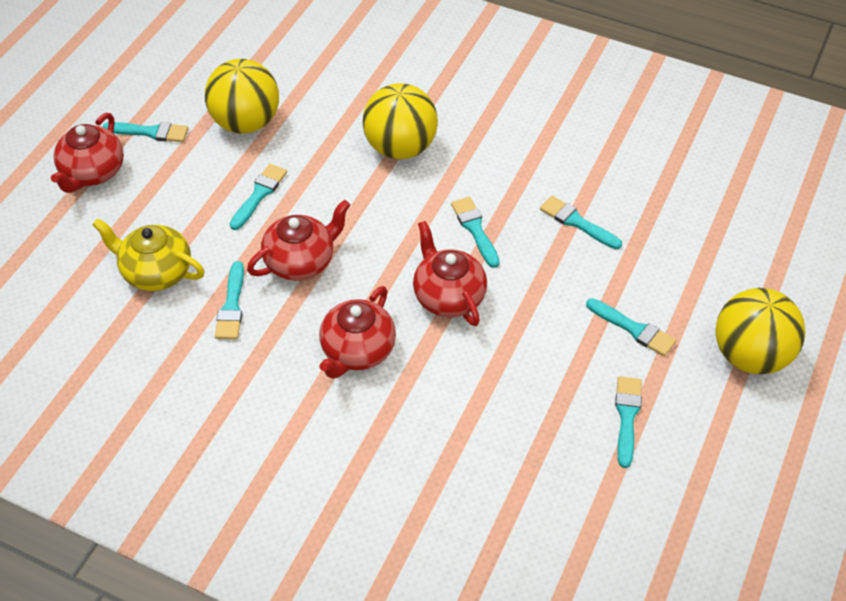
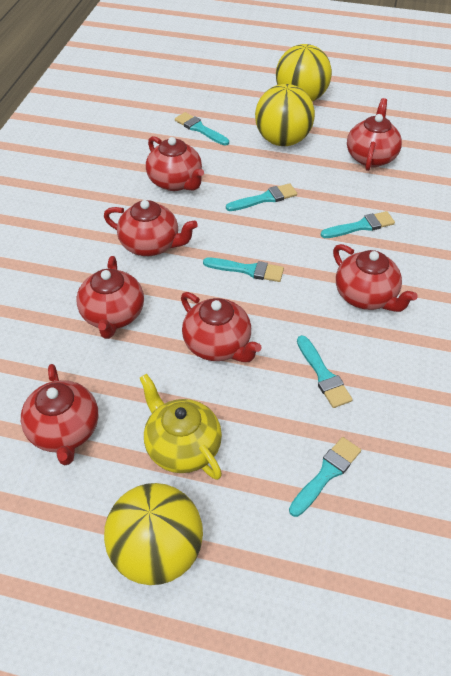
red teapot: 4 -> 7
turquoise brush: 7 -> 6

